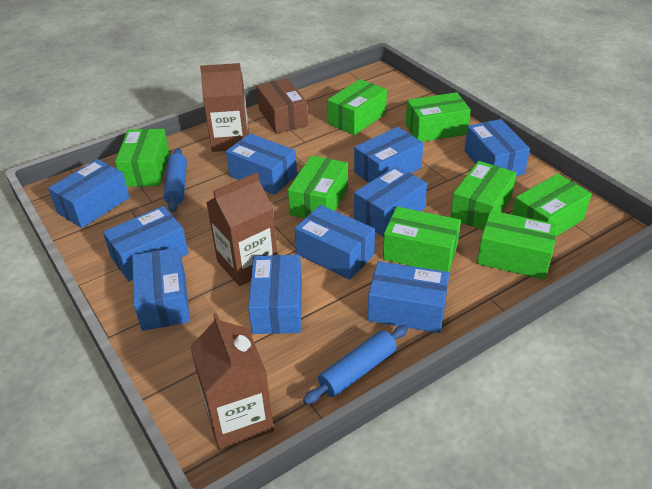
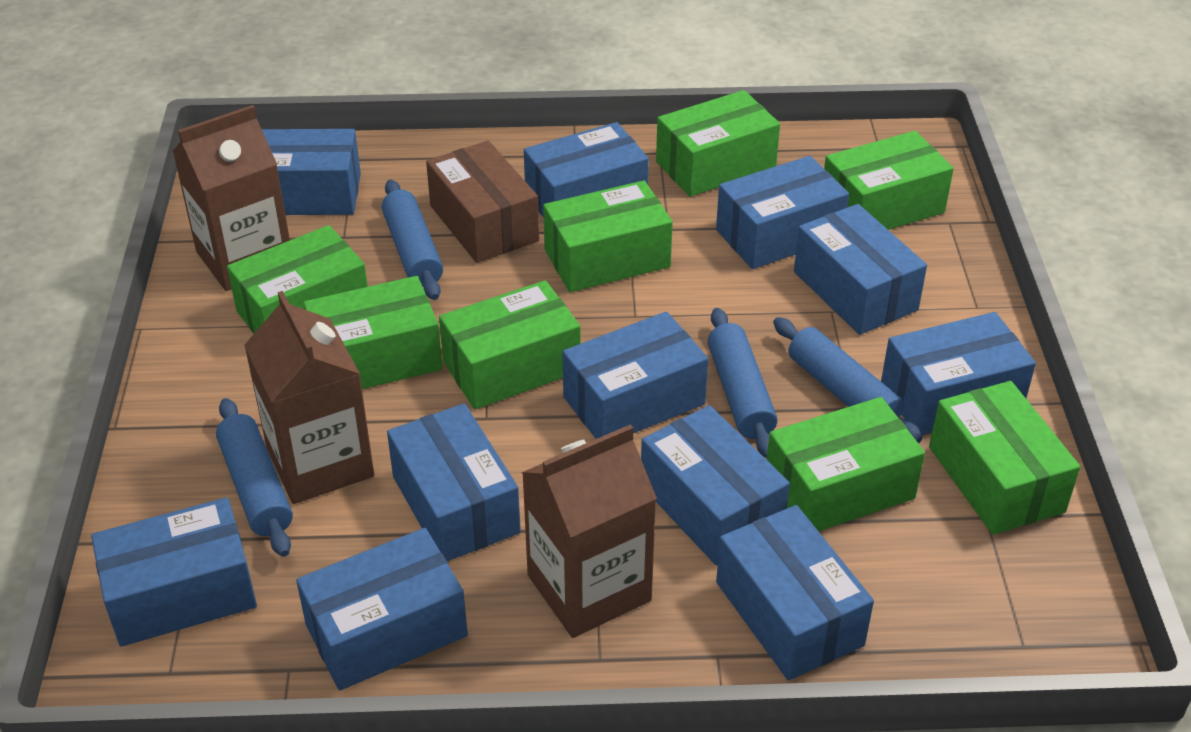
blue box: 10 -> 11
blue rolling pin: 2 -> 4

